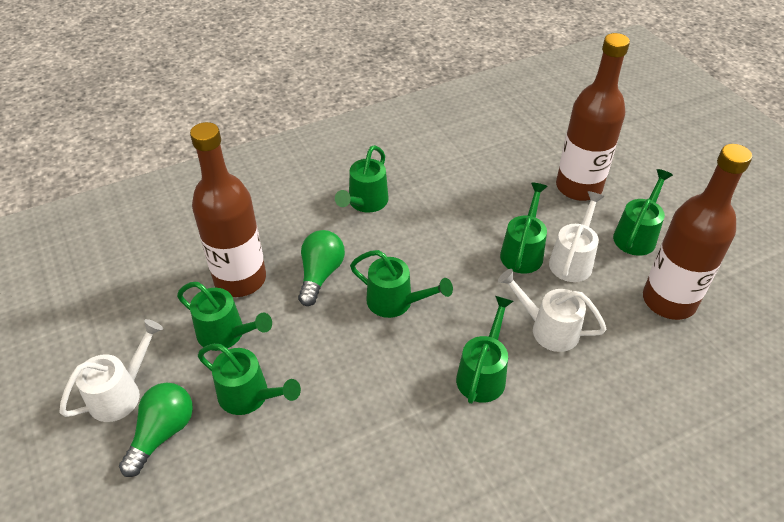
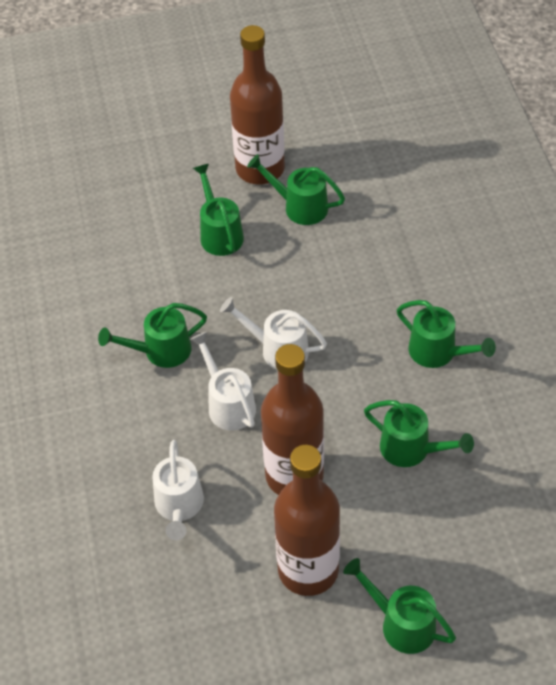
green light bulb: 2 -> 0
green watering can: 7 -> 6

